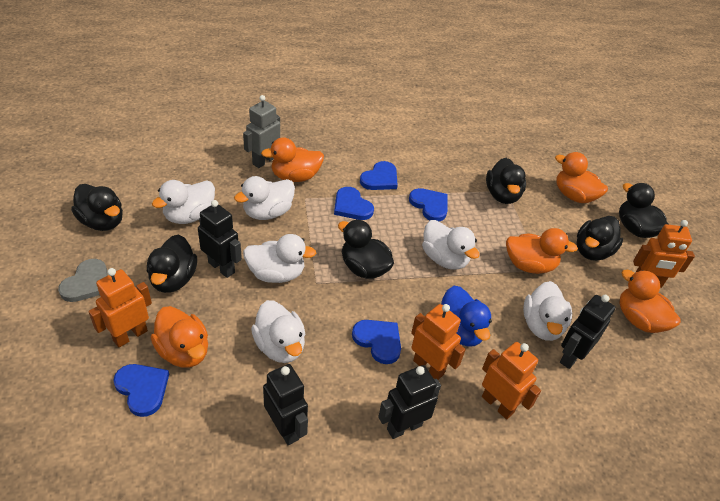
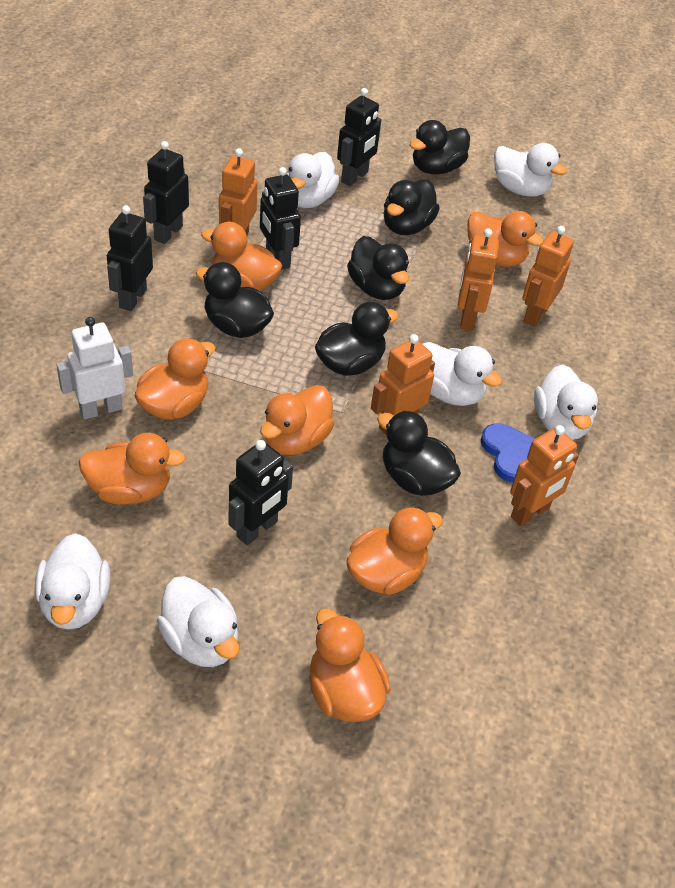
black robot: 4 -> 5
blue duck: 1 -> 0
blue heart: 5 -> 1
grey heart: 1 -> 0
grey robot: 1 -> 0
orange duck: 5 -> 7
orange robot: 4 -> 5
white robot: 0 -> 1

